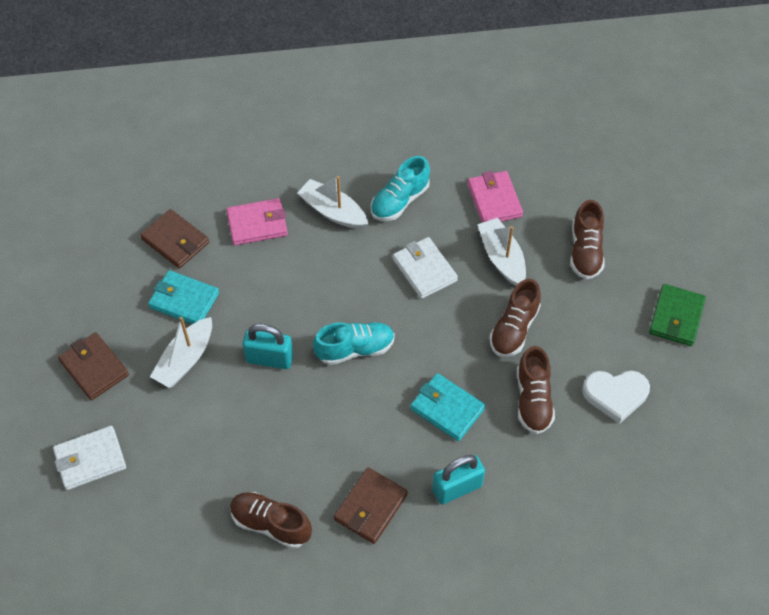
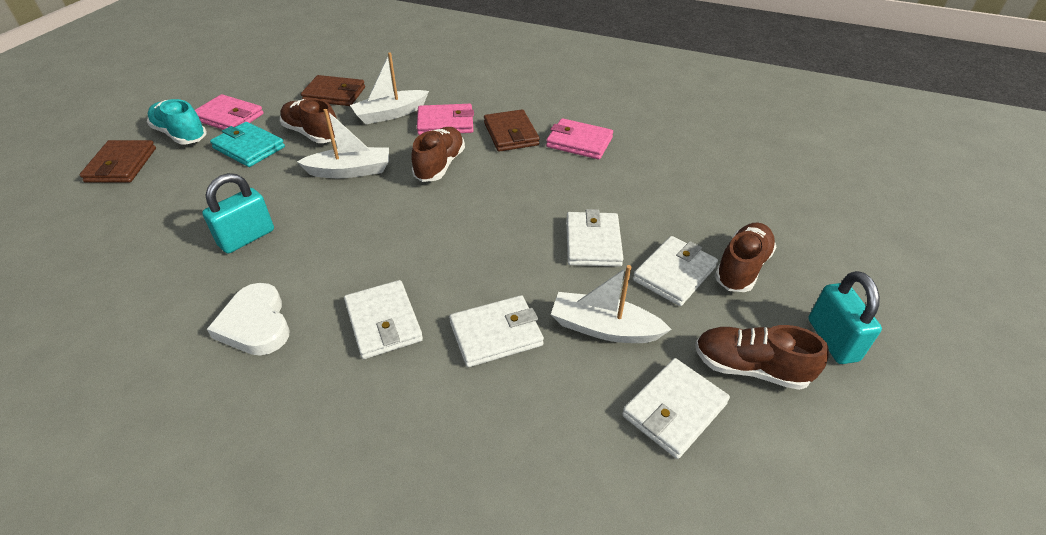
green wallet: 1 -> 0
pink wallet: 2 -> 3
turquoise shoe: 2 -> 1
turquoise wallet: 2 -> 1
white wallet: 2 -> 5

